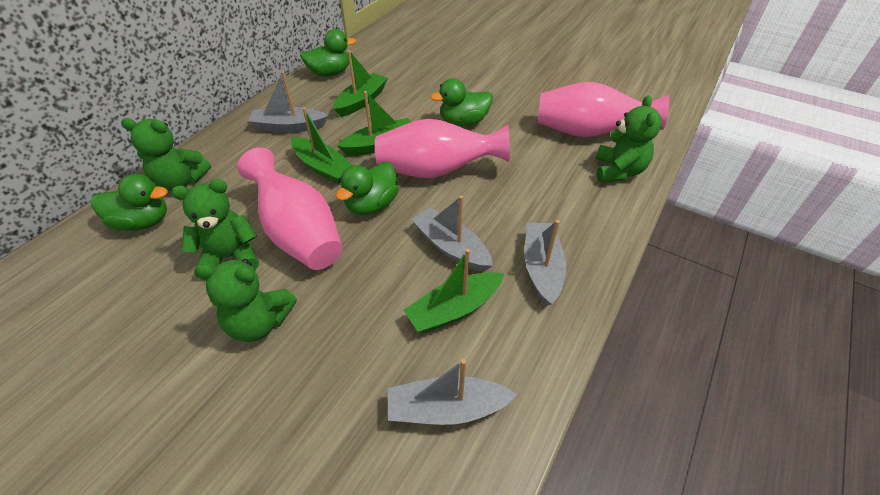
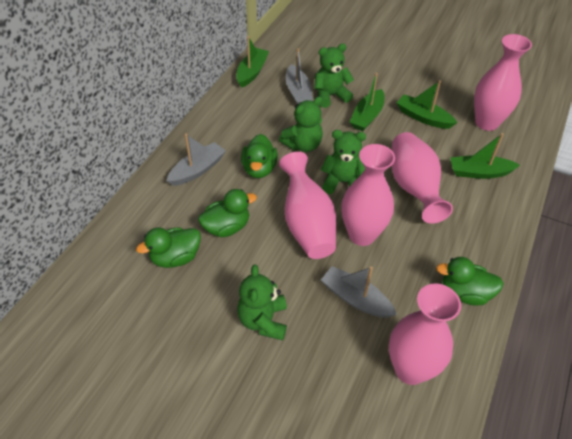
grey boat: 4 -> 3
pink vase: 3 -> 5

